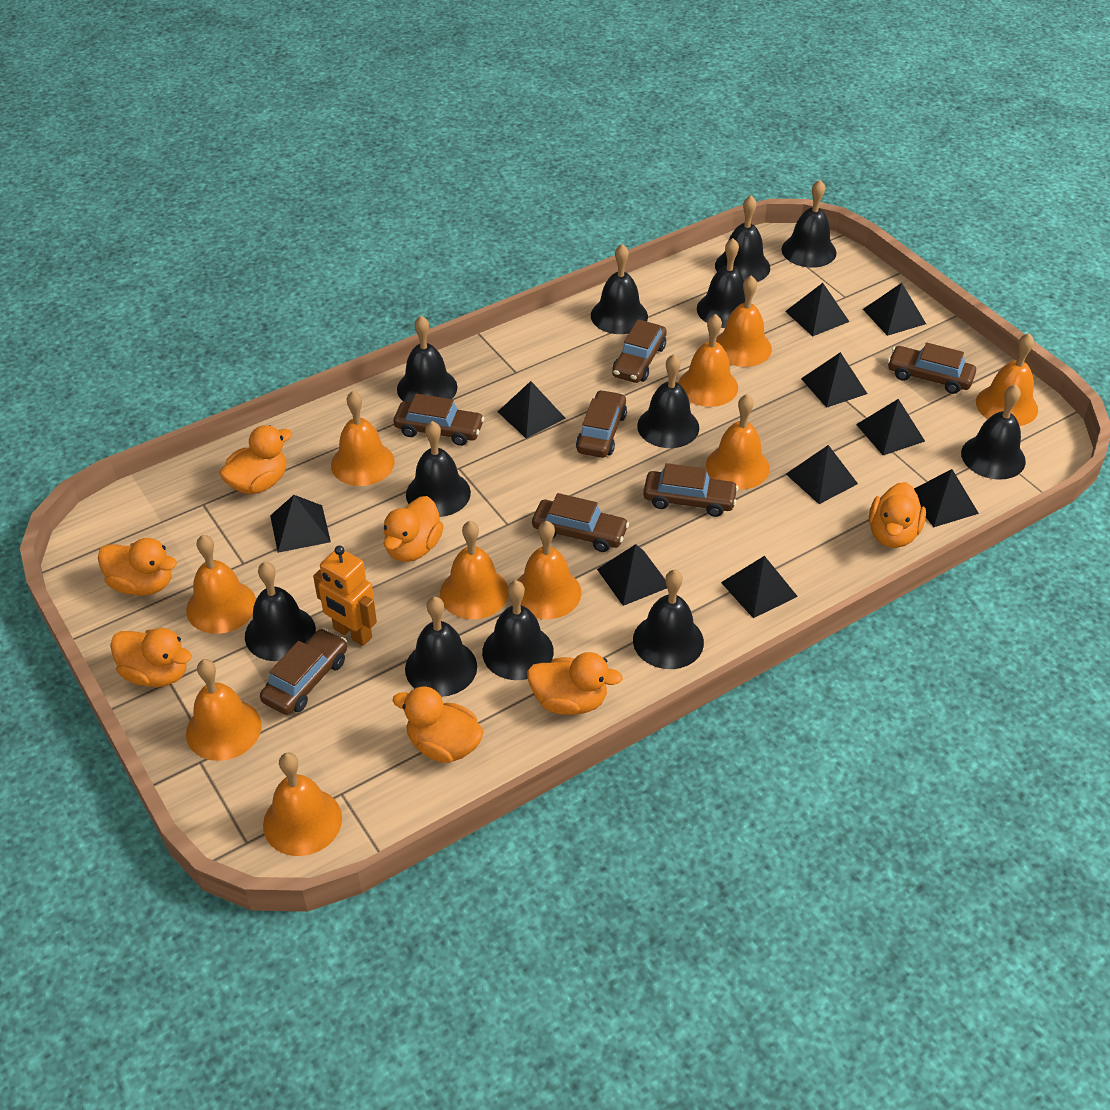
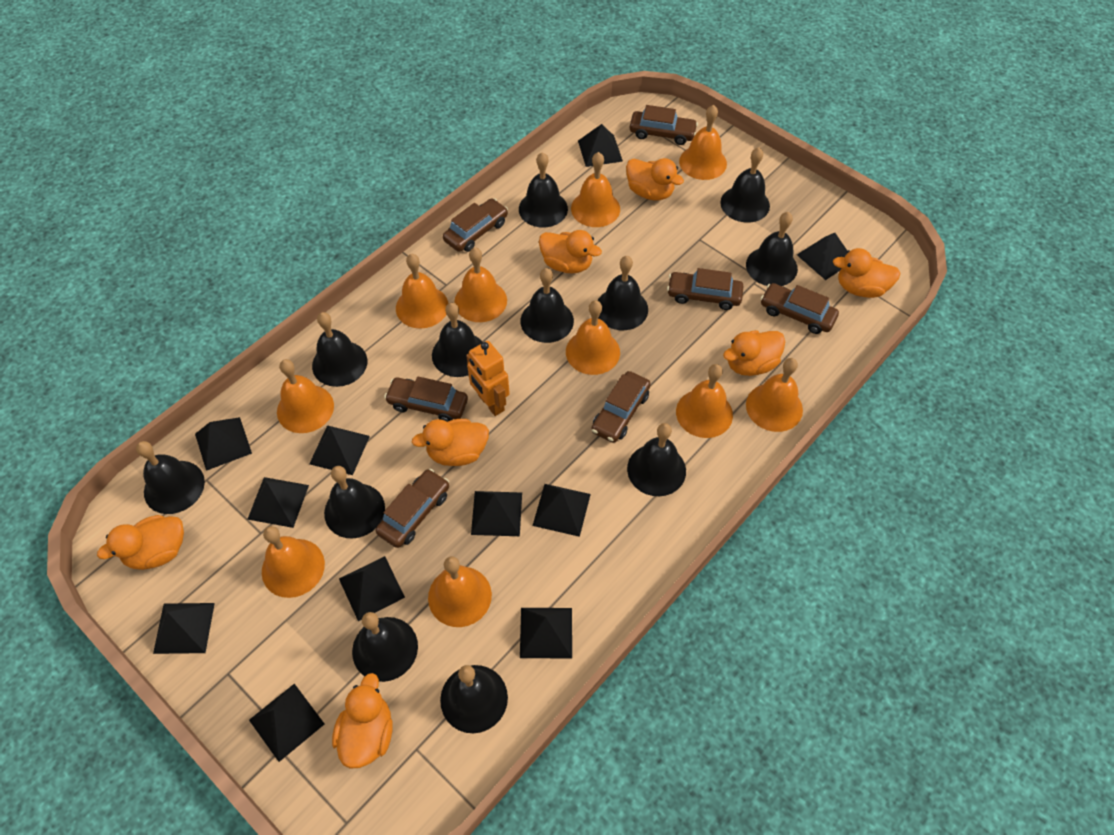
black pyramid: 10 -> 11

